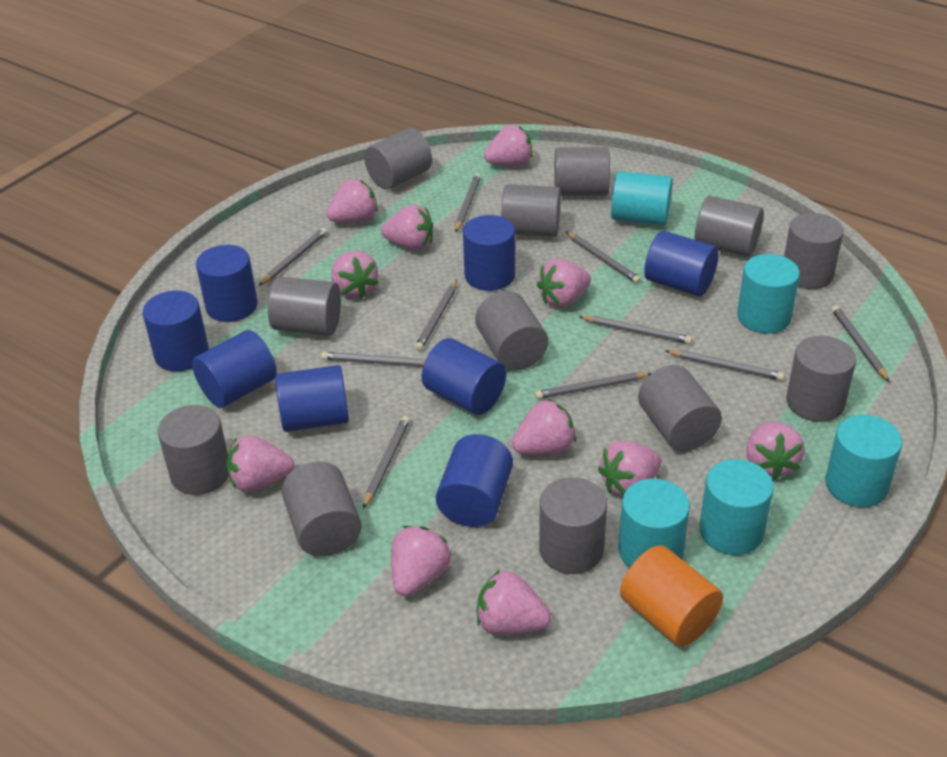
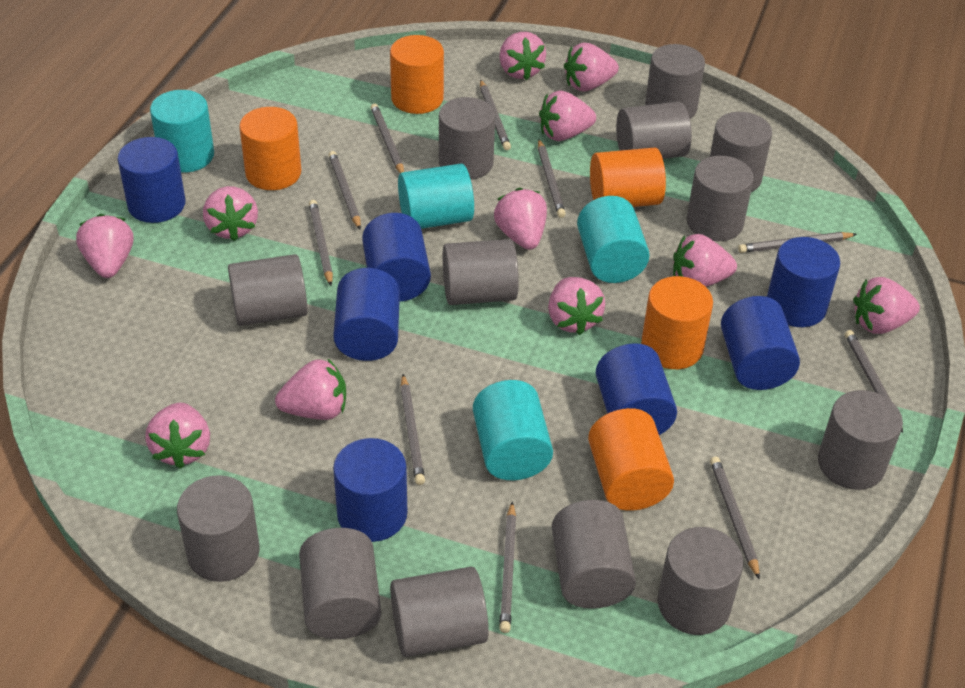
blue cylinder: 8 -> 7
grey cylinder: 12 -> 13
orange cylinder: 1 -> 5
turquoise cylinder: 5 -> 4

